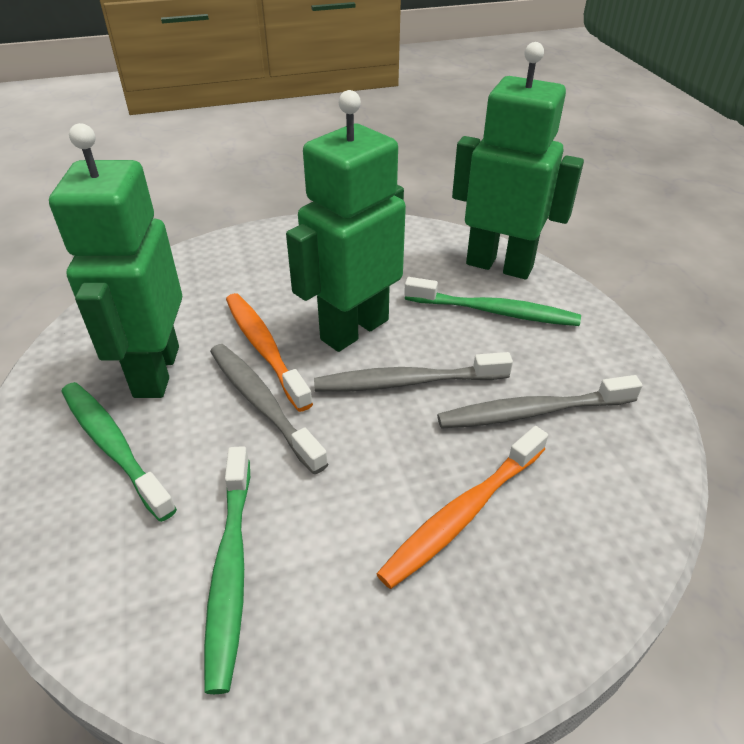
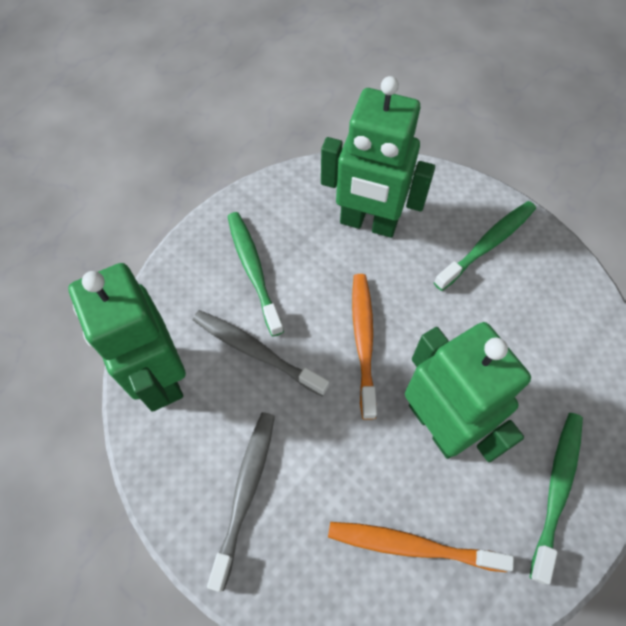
grey toothbrush: 3 -> 2

